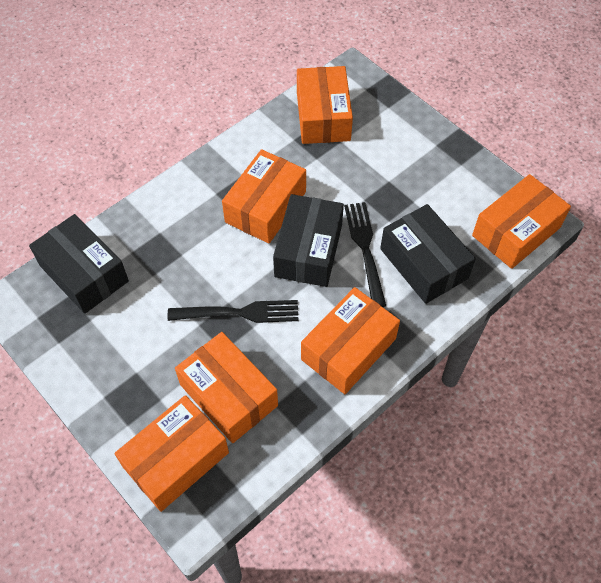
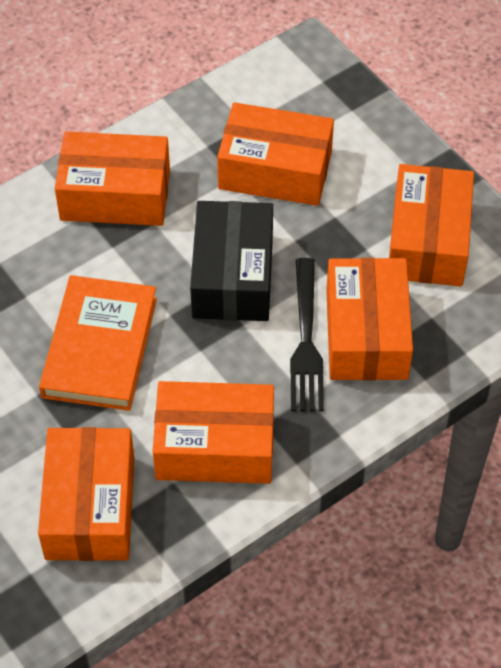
black box: 3 -> 1
black fork: 2 -> 1
orange book: 0 -> 1

